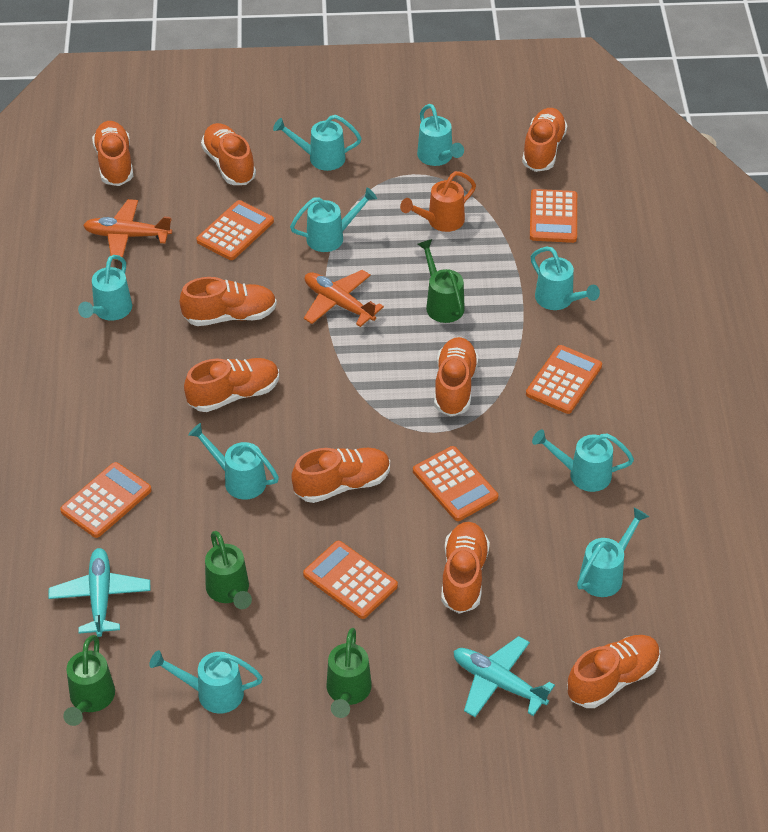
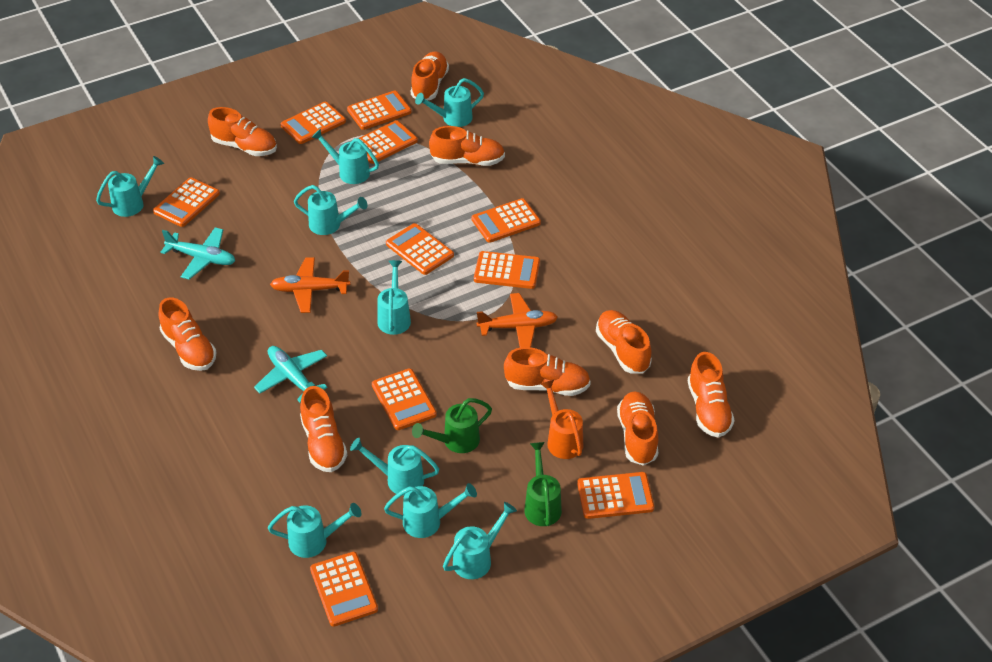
green watering can: 4 -> 2
orange calculator: 6 -> 10

